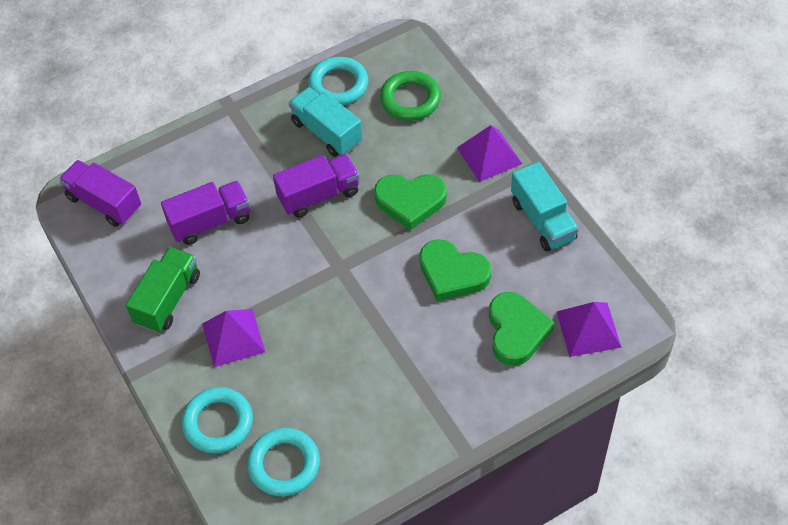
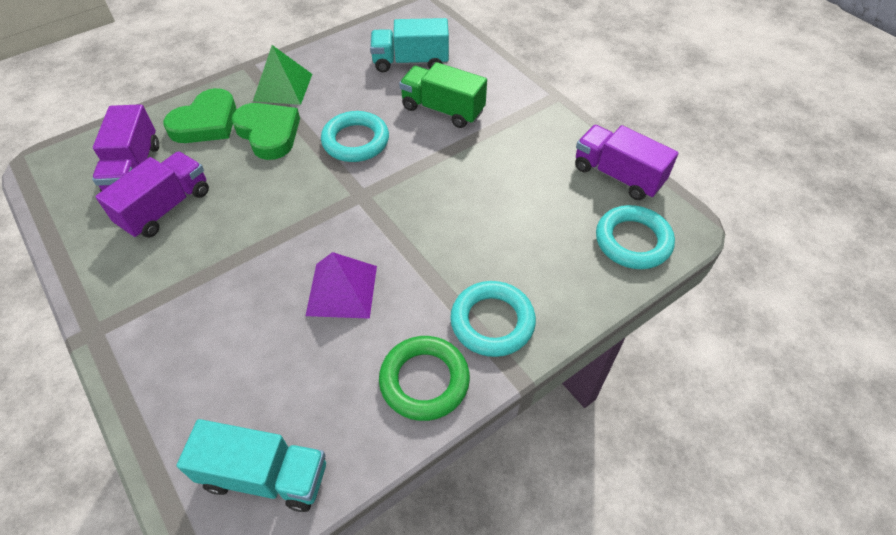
green heart: 3 -> 2
green pyramid: 0 -> 1
purple pyramid: 3 -> 1

